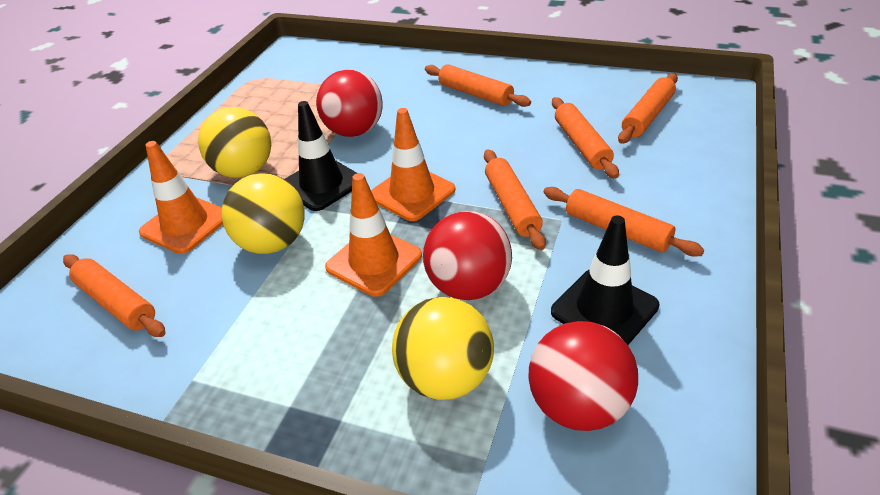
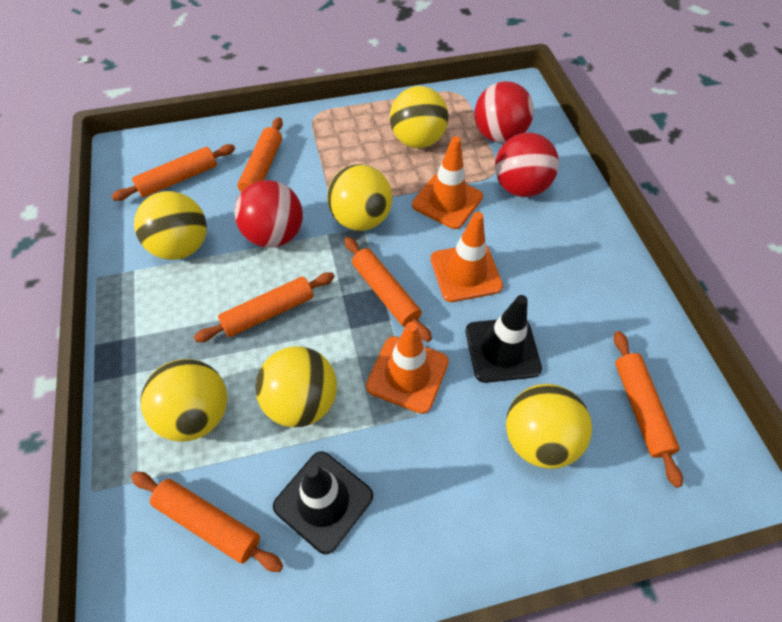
yellow ball: 3 -> 6

